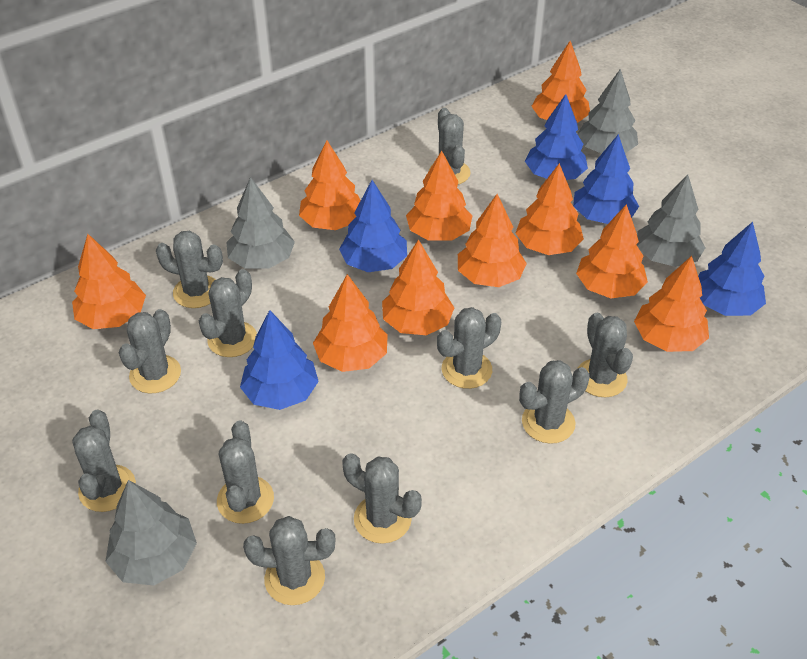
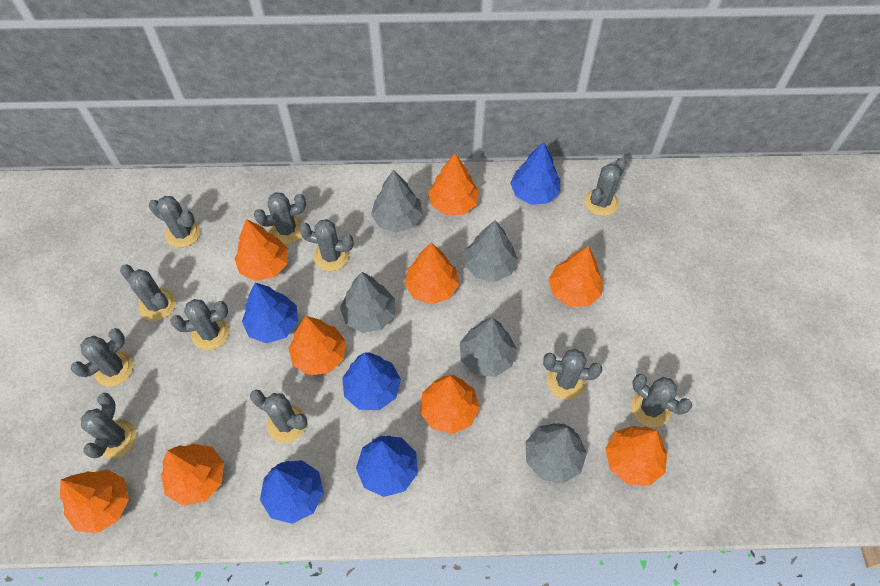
grey tree: 4 -> 5
orange tree: 10 -> 9

